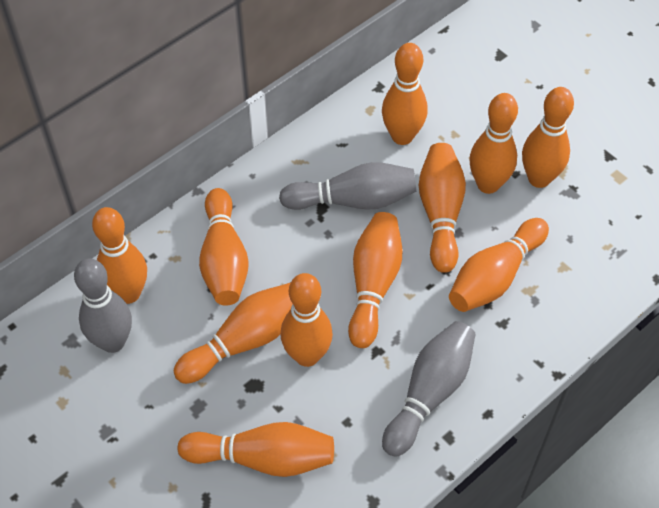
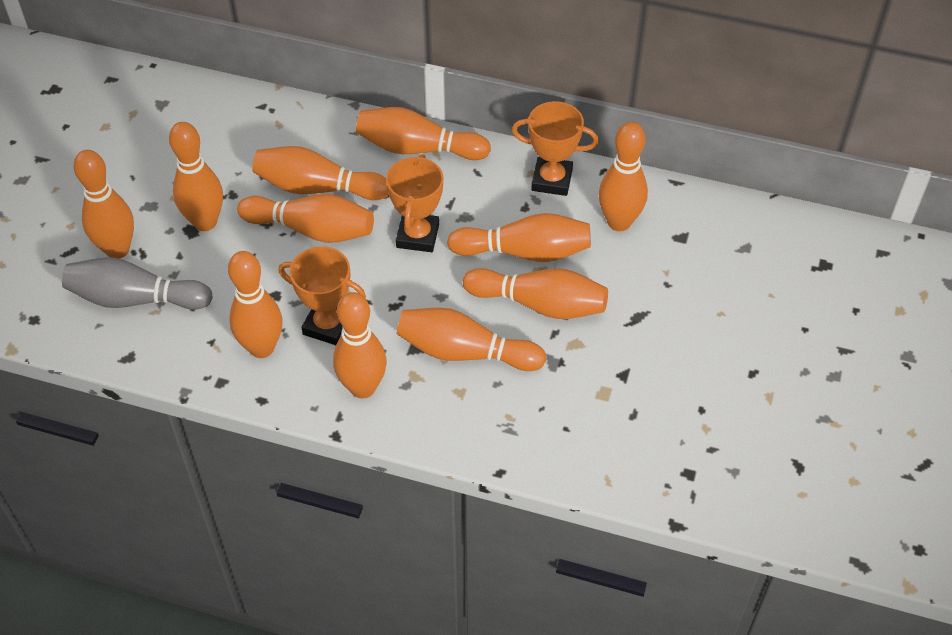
grey bowling pin: 3 -> 1
orange trophy: 0 -> 3

